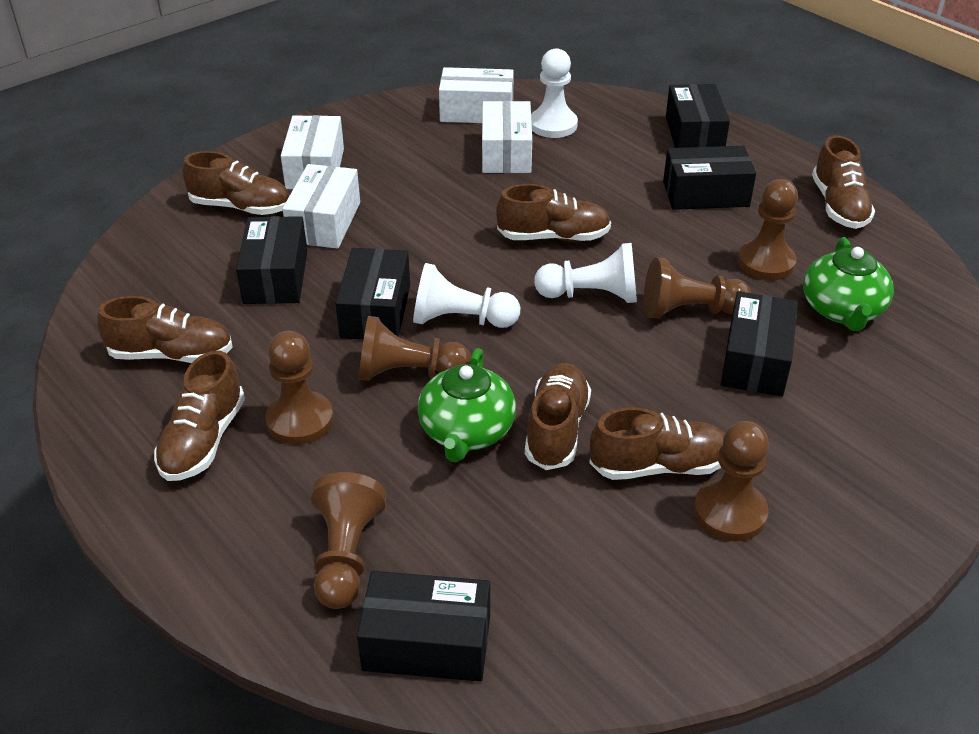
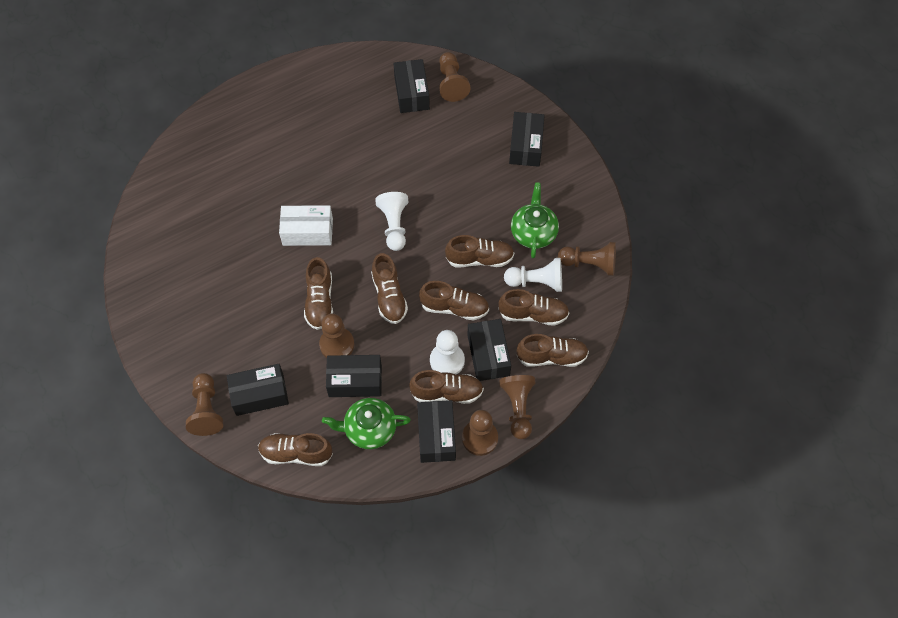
brown shoe: 7 -> 8
white box: 4 -> 1

